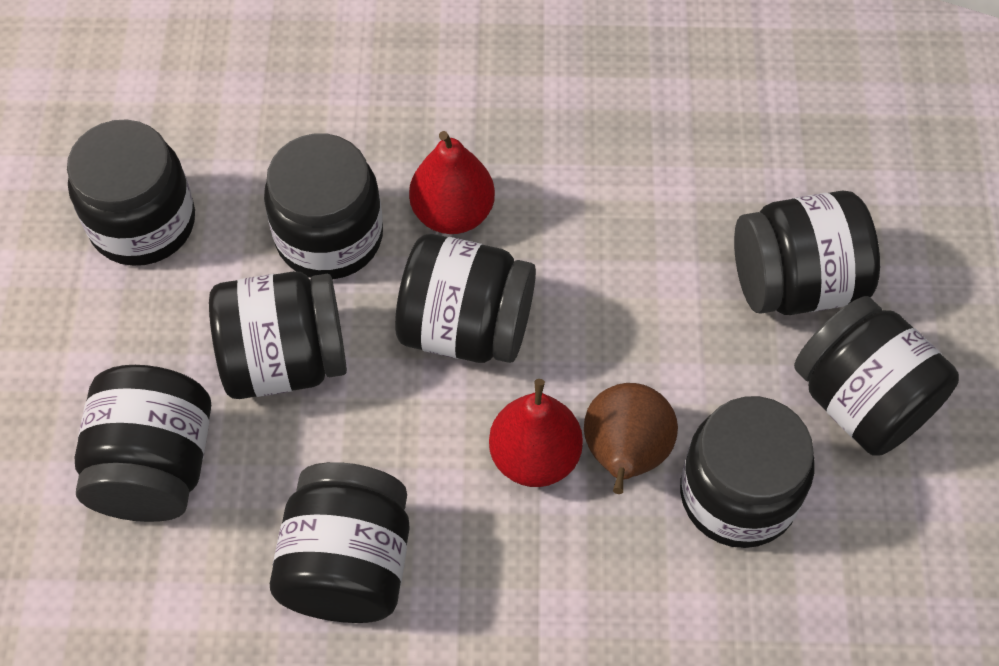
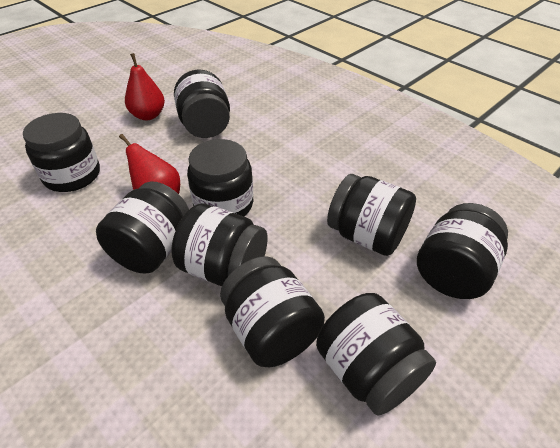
brown pear: 1 -> 0

